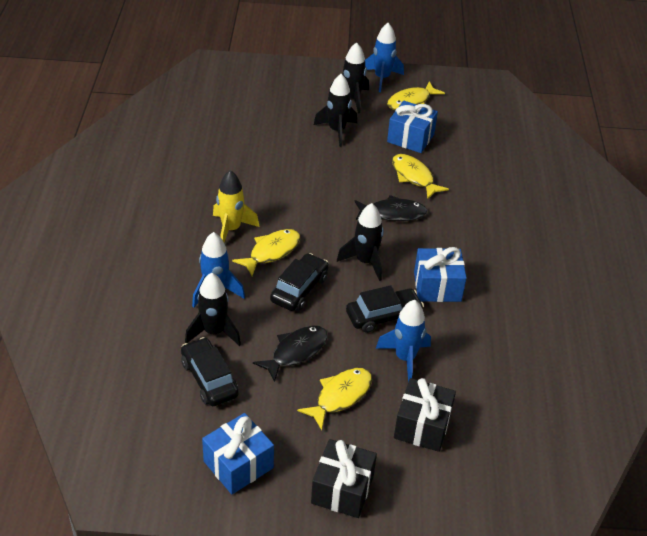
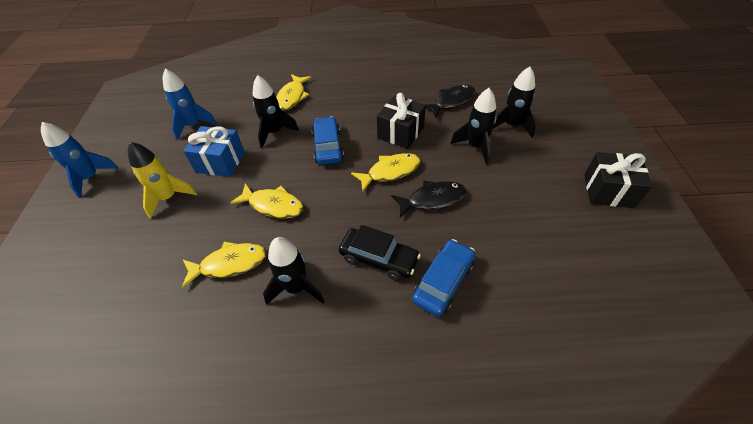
black car: 3 -> 1
blue car: 0 -> 2
blue gift: 3 -> 1
blue rocket: 3 -> 2

